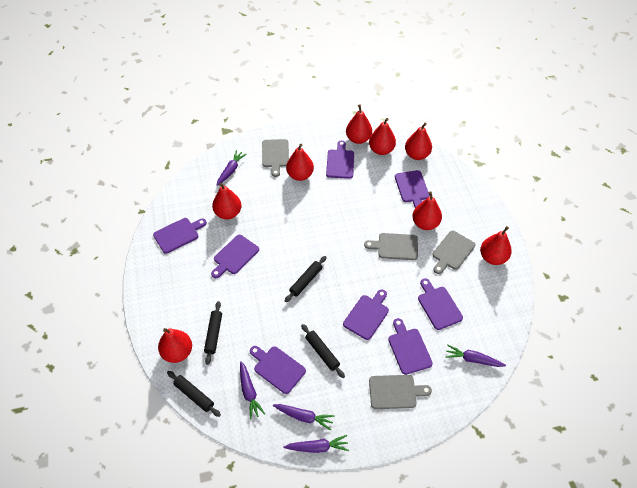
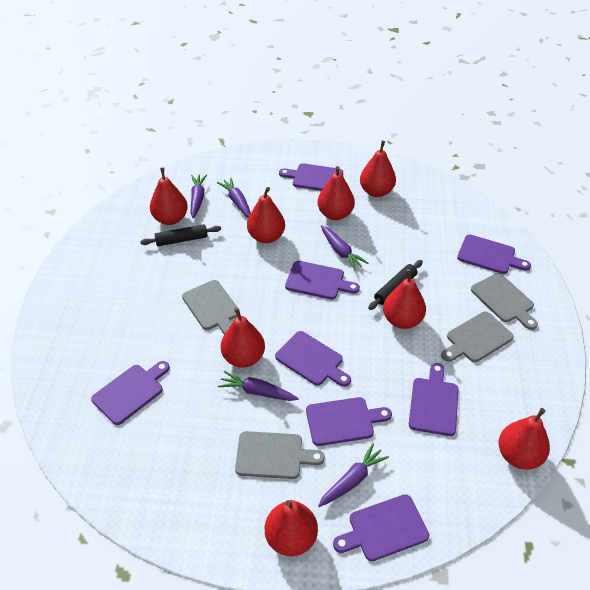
black rolling pin: 4 -> 2

